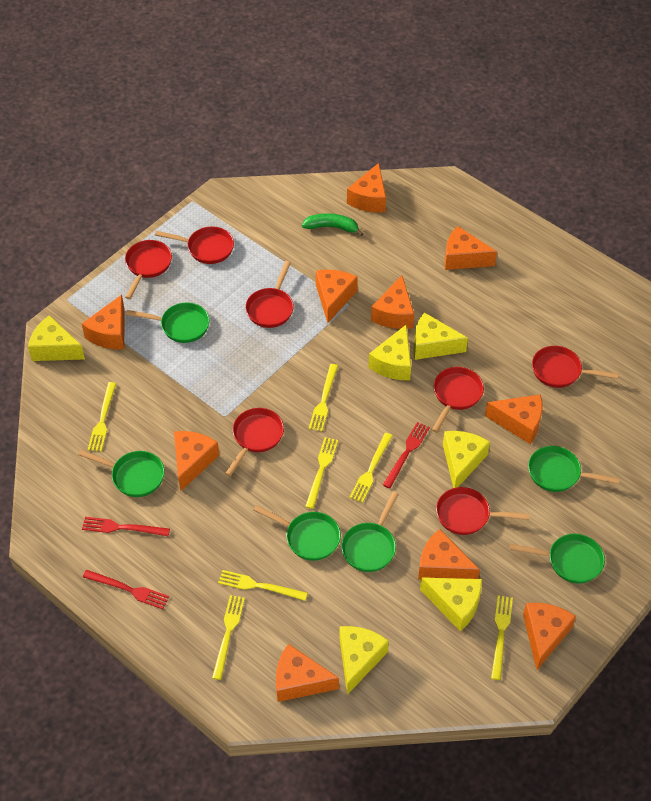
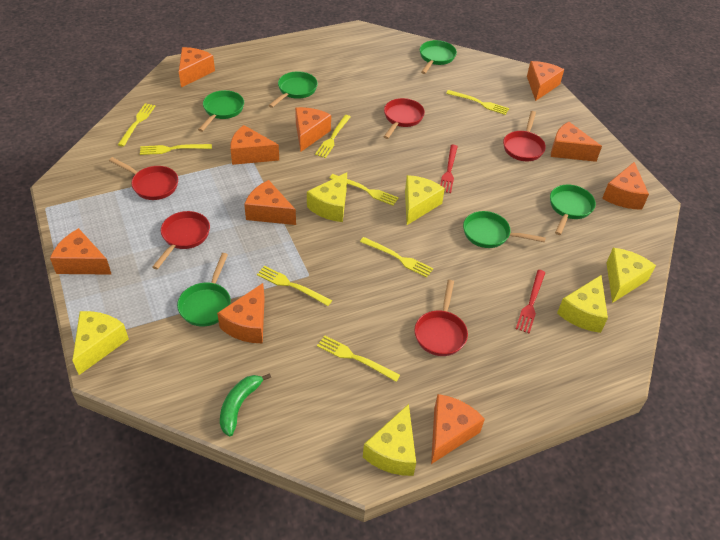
red fork: 3 -> 2
red pan: 7 -> 5
yellow fork: 7 -> 8

